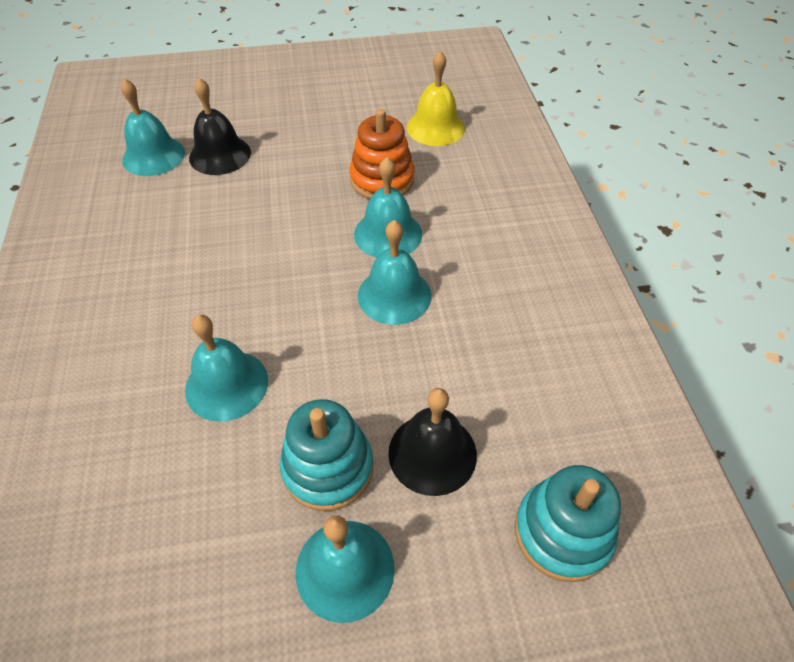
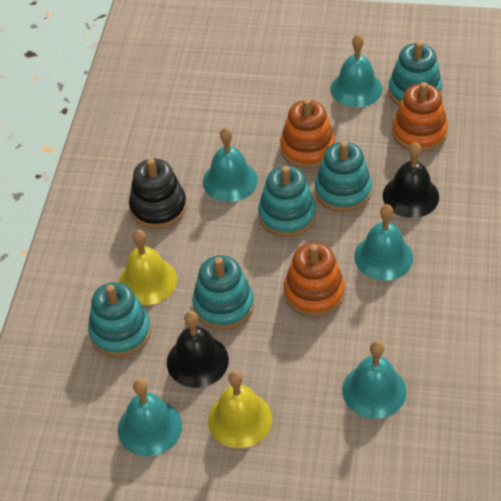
black stacking toy: 0 -> 1
orange stacking toy: 1 -> 3
turquoise stacking toy: 2 -> 5
yellow bell: 1 -> 2

